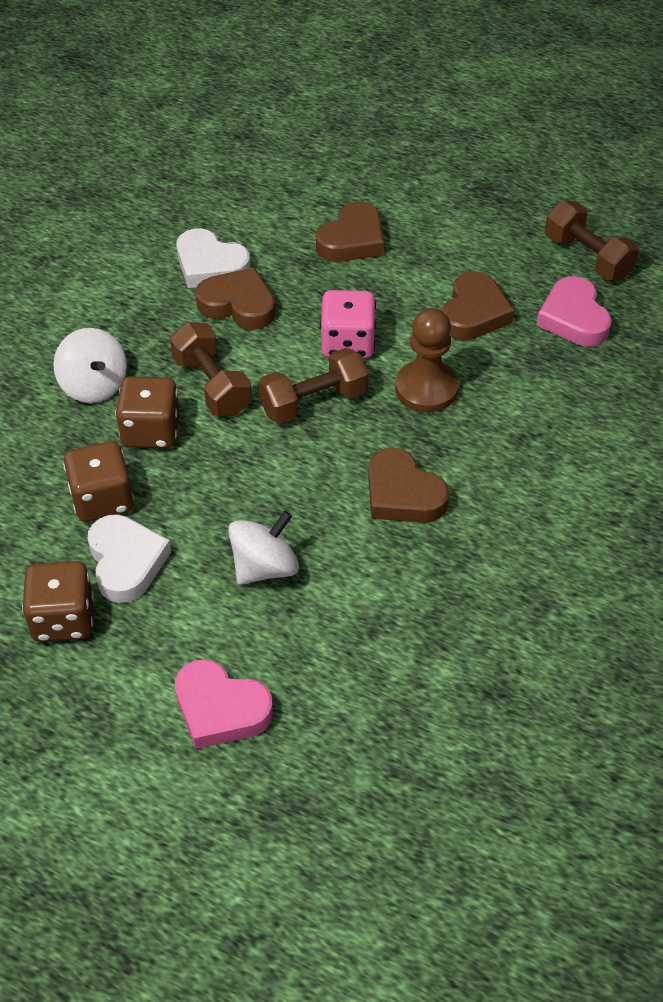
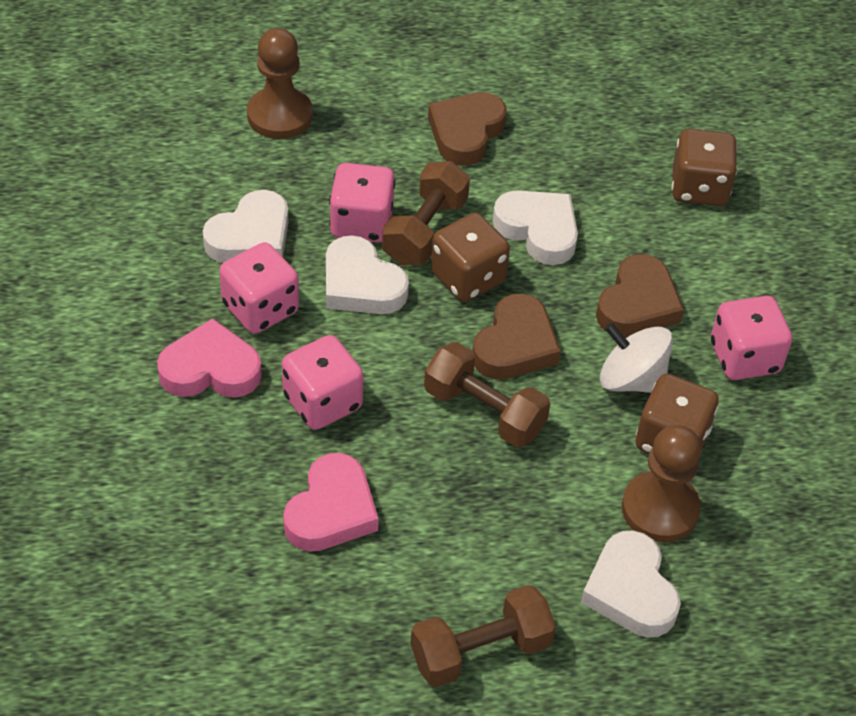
brown heart: 4 -> 3
brown pawn: 1 -> 2
pink dice: 1 -> 4
white heart: 2 -> 4
white spinning top: 2 -> 1

